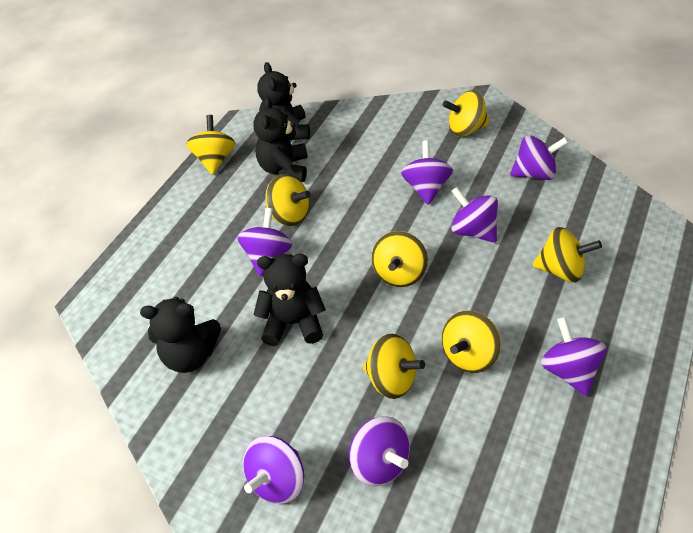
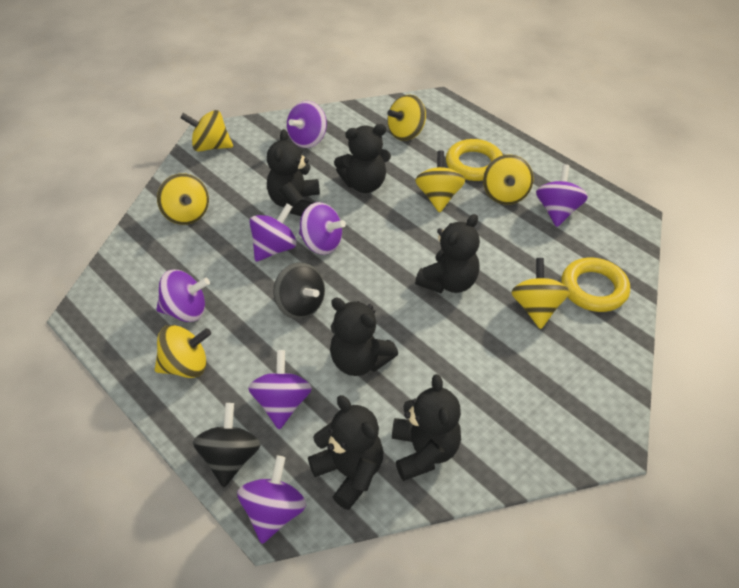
black spinning top: 0 -> 2
black teddy bear: 4 -> 6
yellow ring: 0 -> 2

